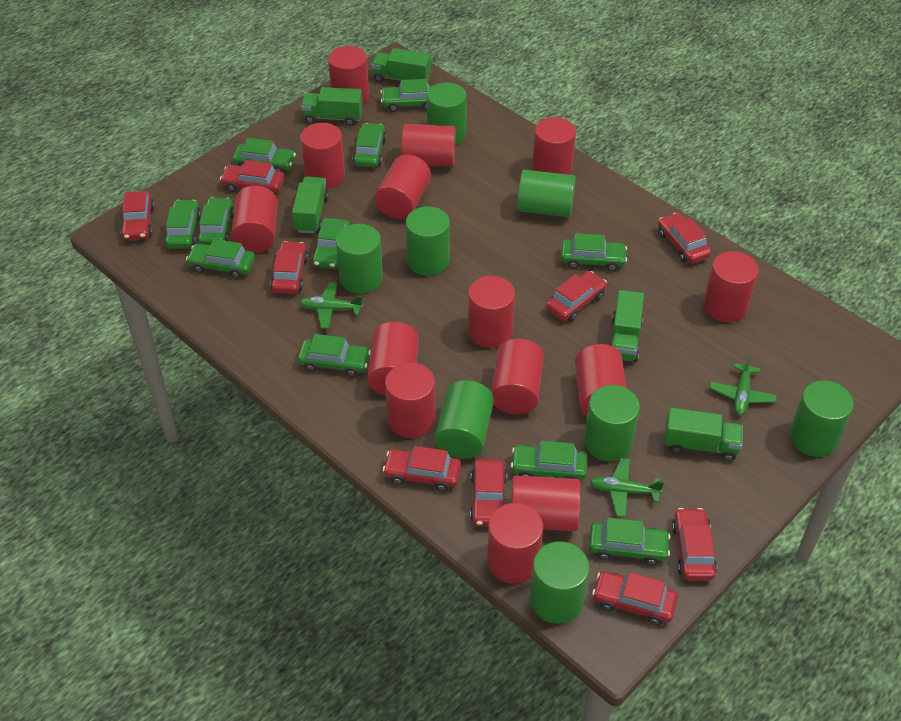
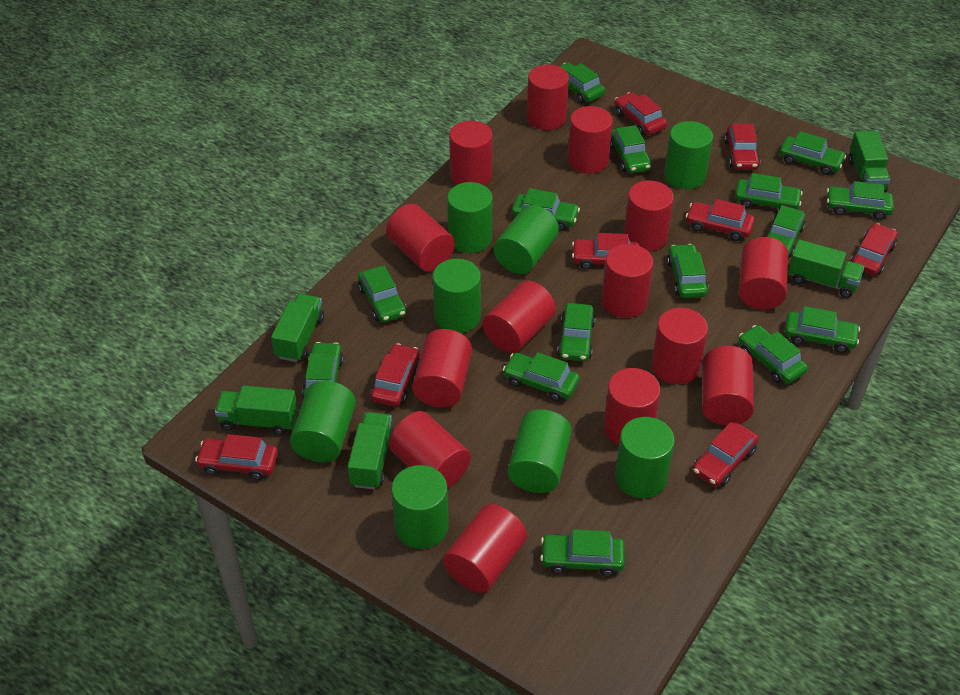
green car: 11 -> 15
green plane: 3 -> 0
red car: 9 -> 8

